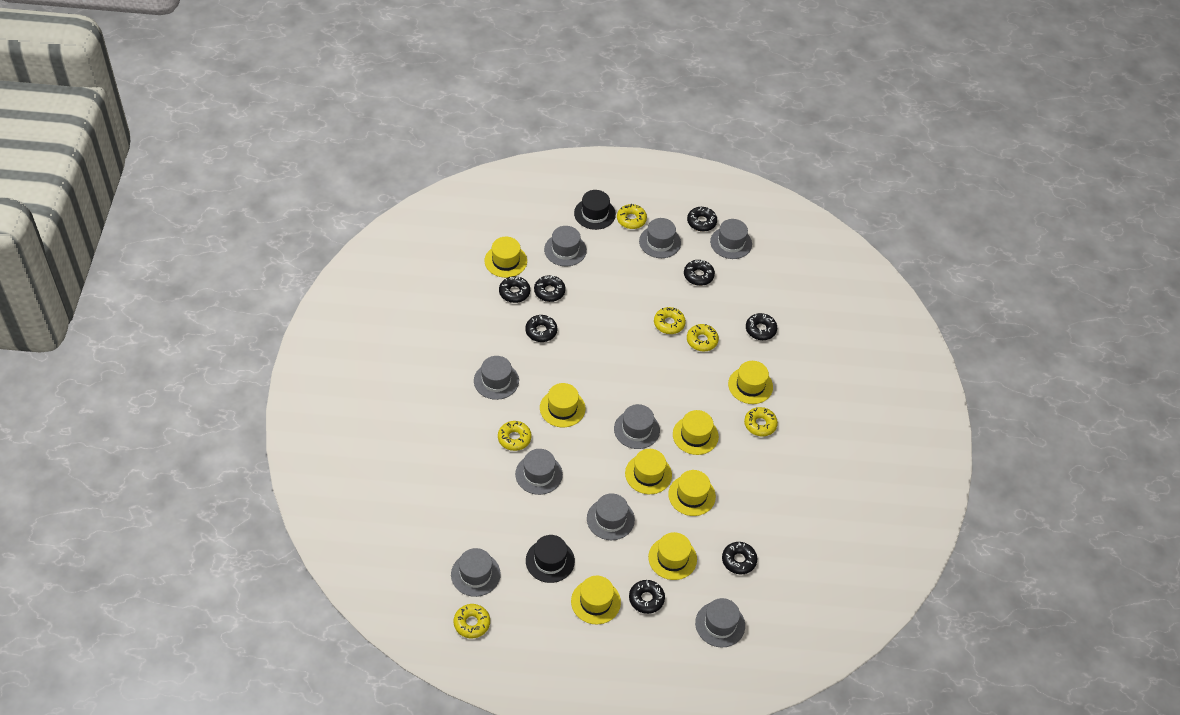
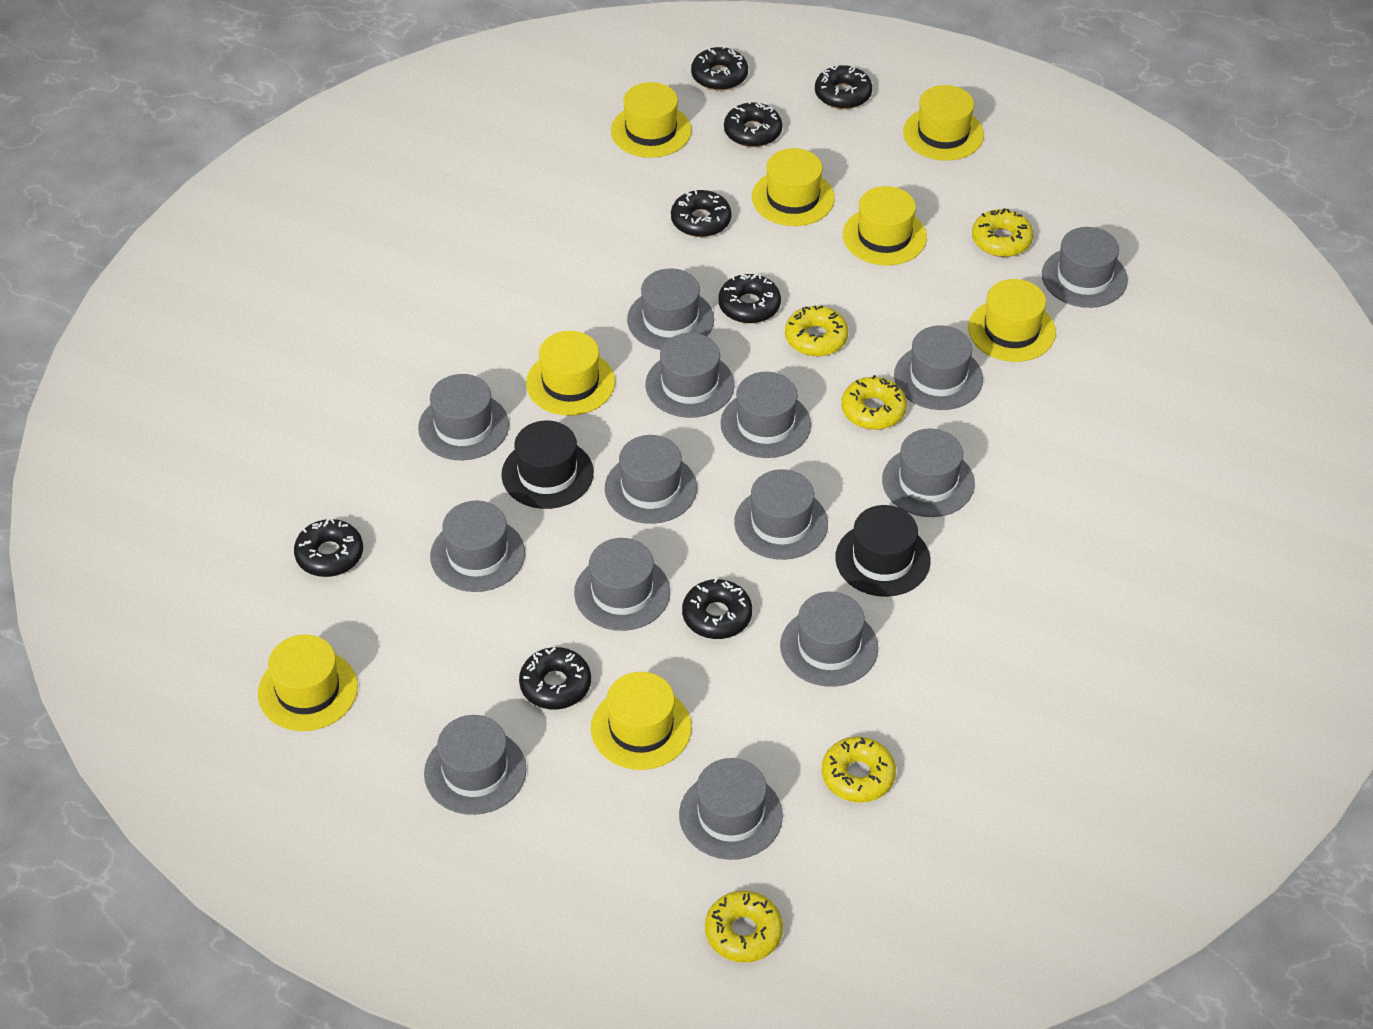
grey hat: 9 -> 14
yellow donut: 6 -> 5

